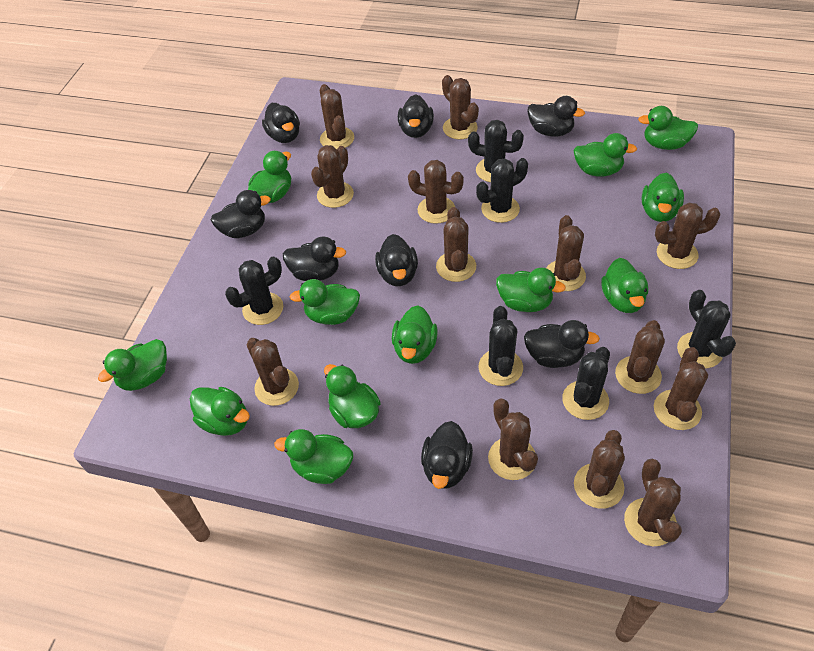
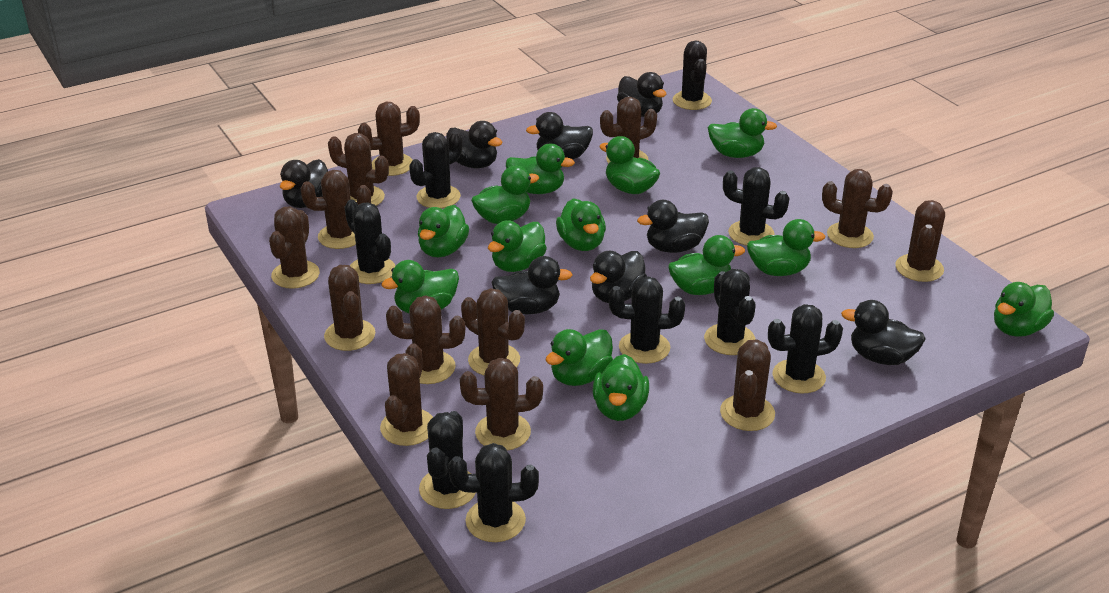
black cactus: 6 -> 9
green duck: 12 -> 13

